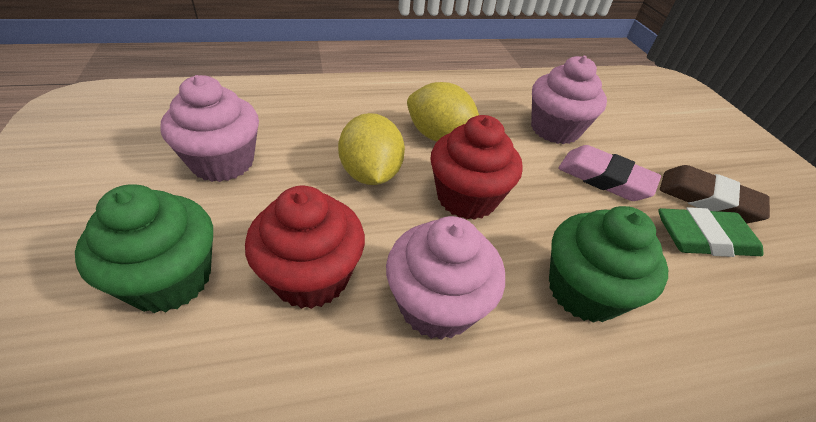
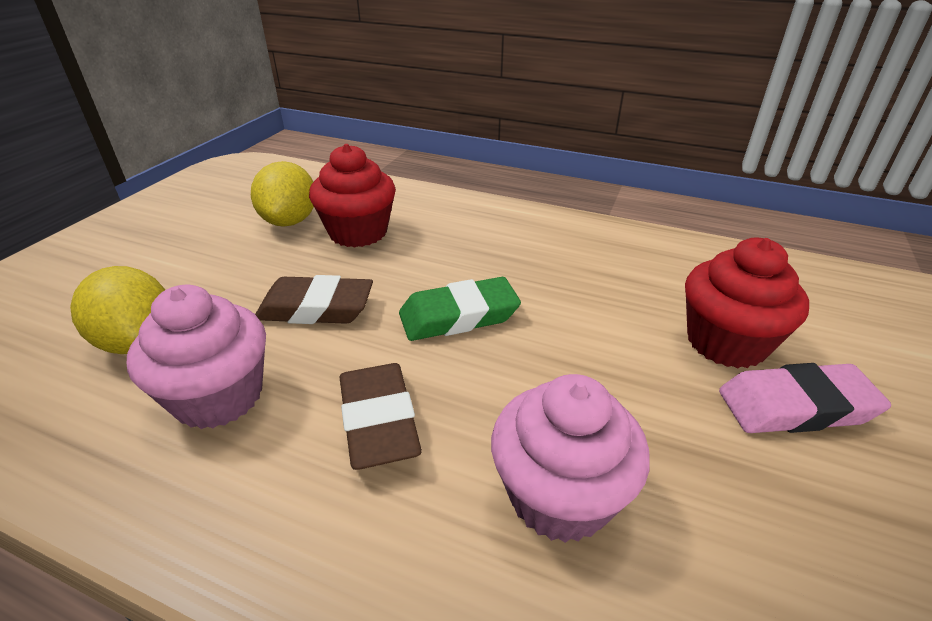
brown eraser: 1 -> 2
green cupcake: 2 -> 0
pink cupcake: 3 -> 2

